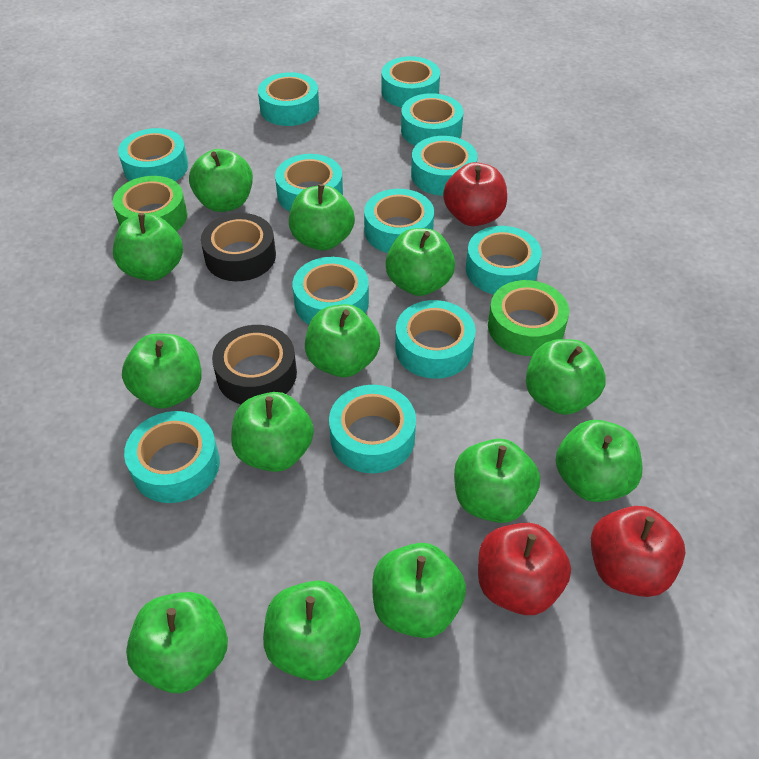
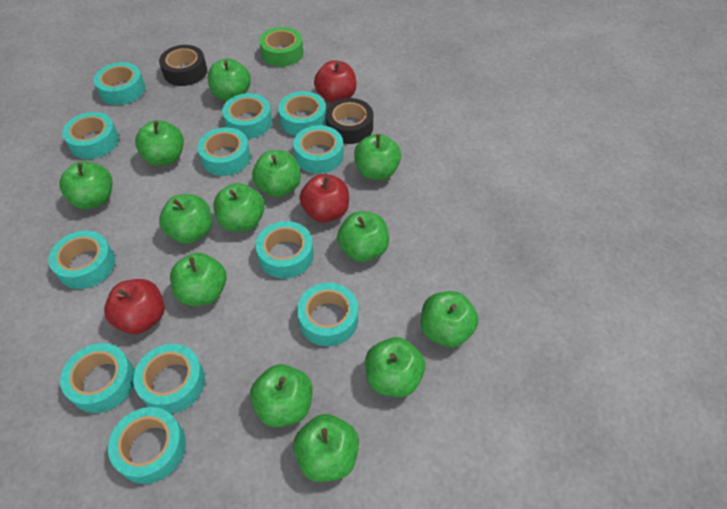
green tape: 2 -> 1

